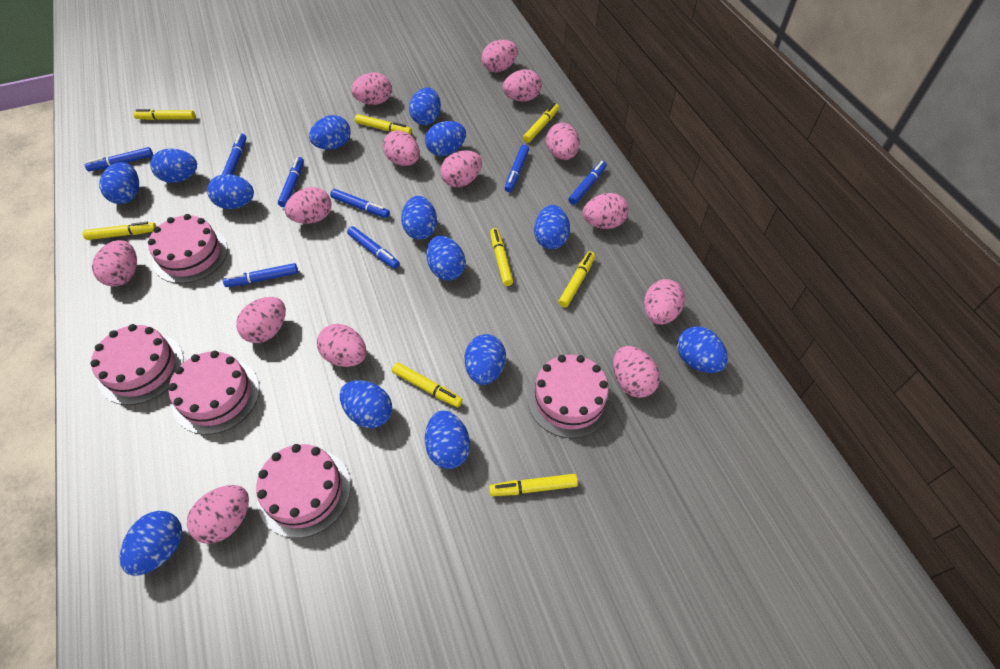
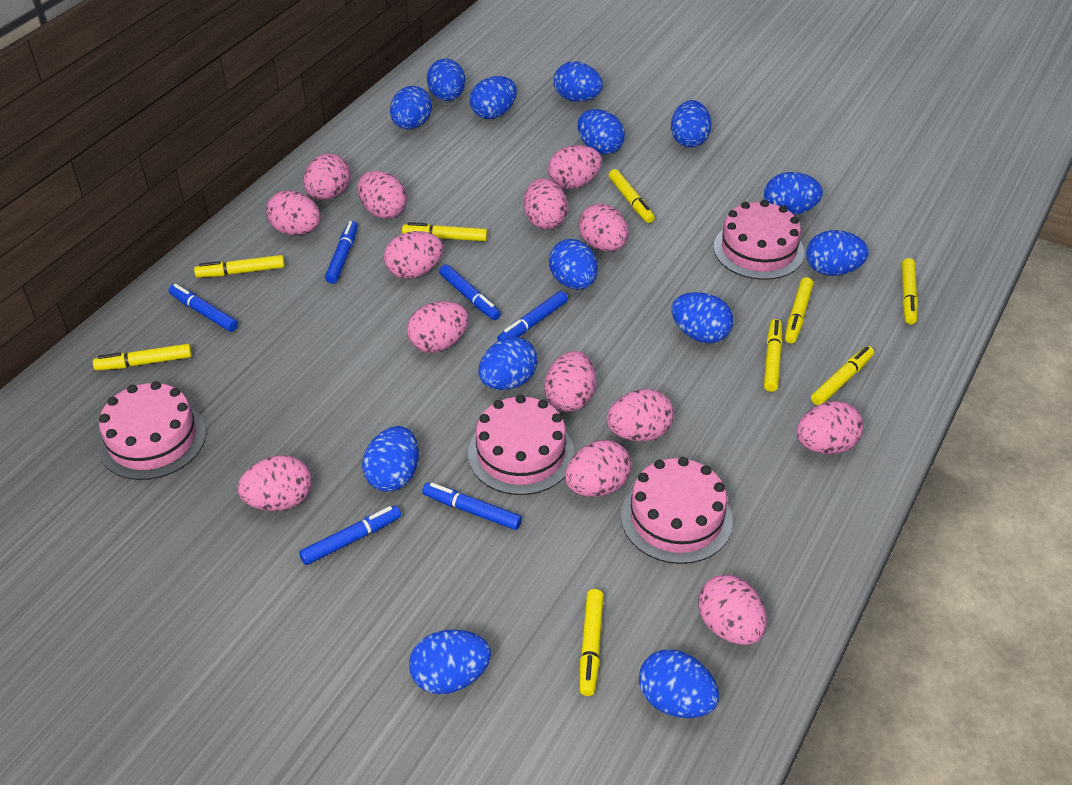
blue marker: 8 -> 6
pink cake: 5 -> 4
yellow marker: 8 -> 9

